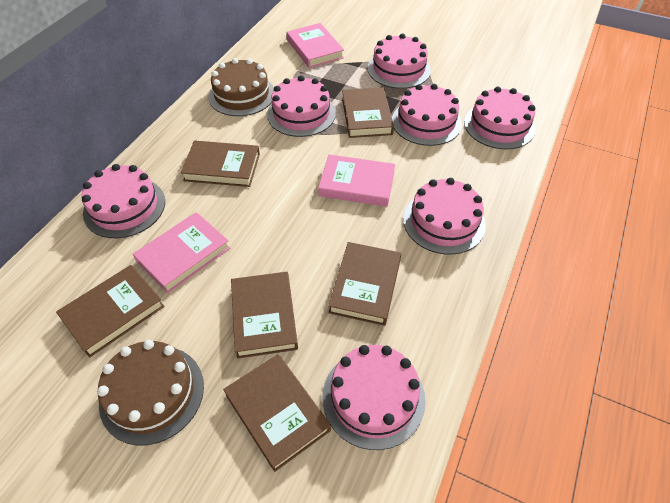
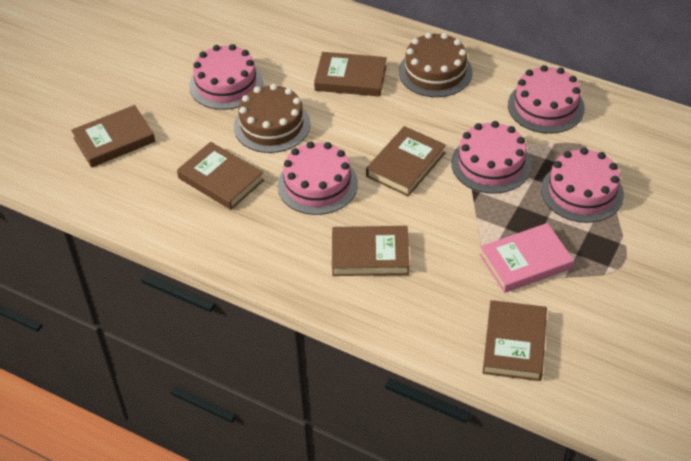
pink book: 3 -> 1
pink cake: 7 -> 5

